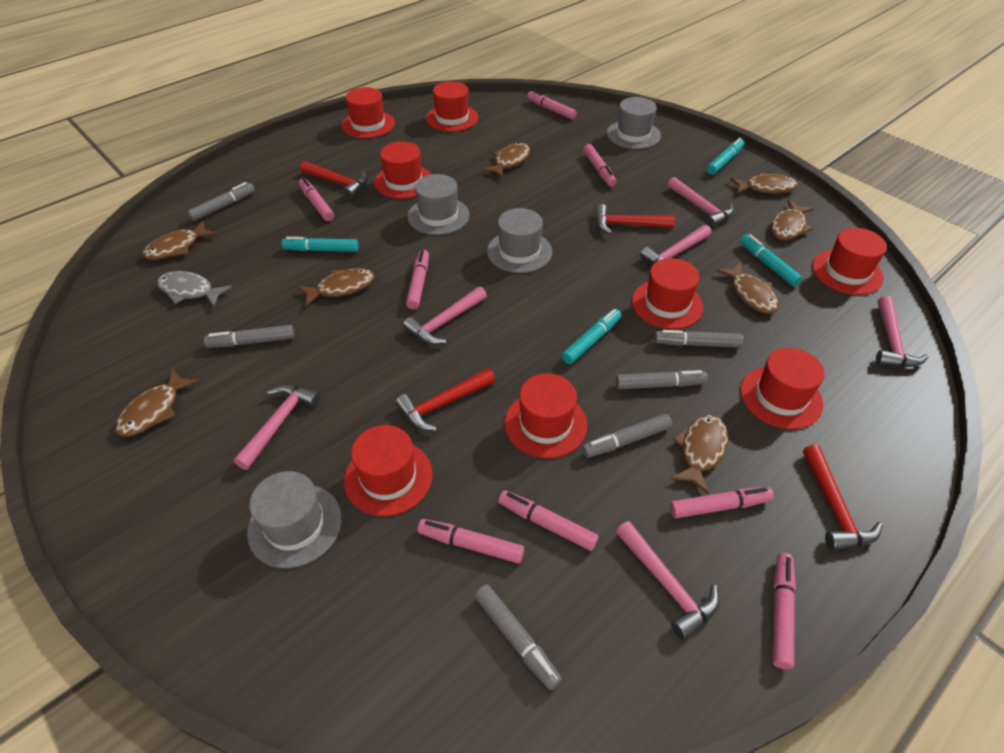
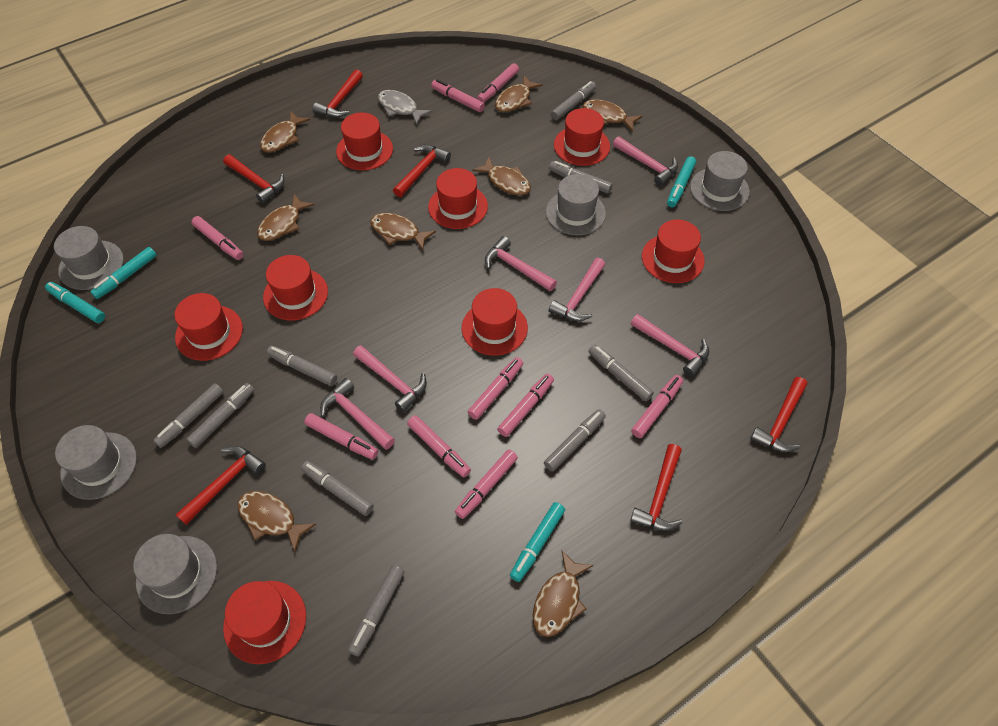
grey hat: 4 -> 5
grey marker: 6 -> 9
pink marker: 8 -> 9
red hammer: 4 -> 6

